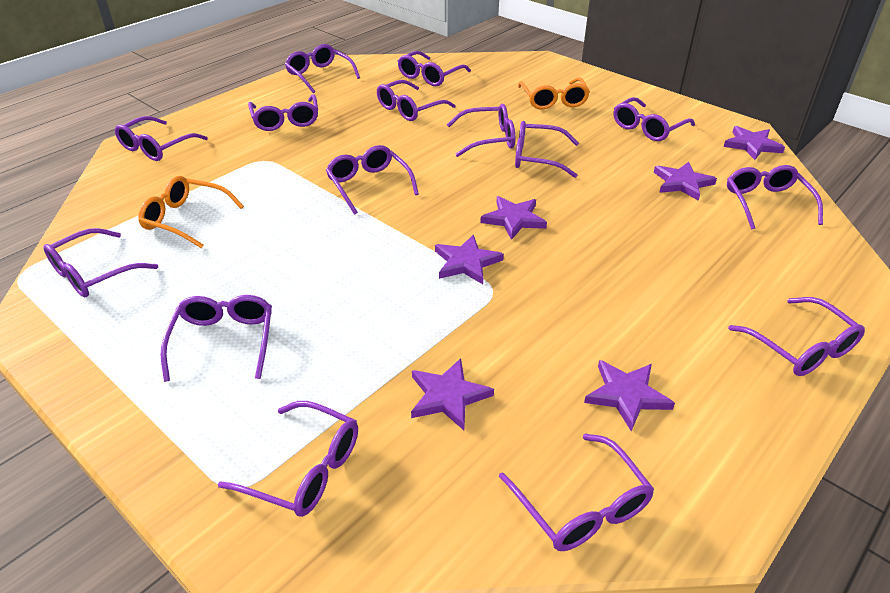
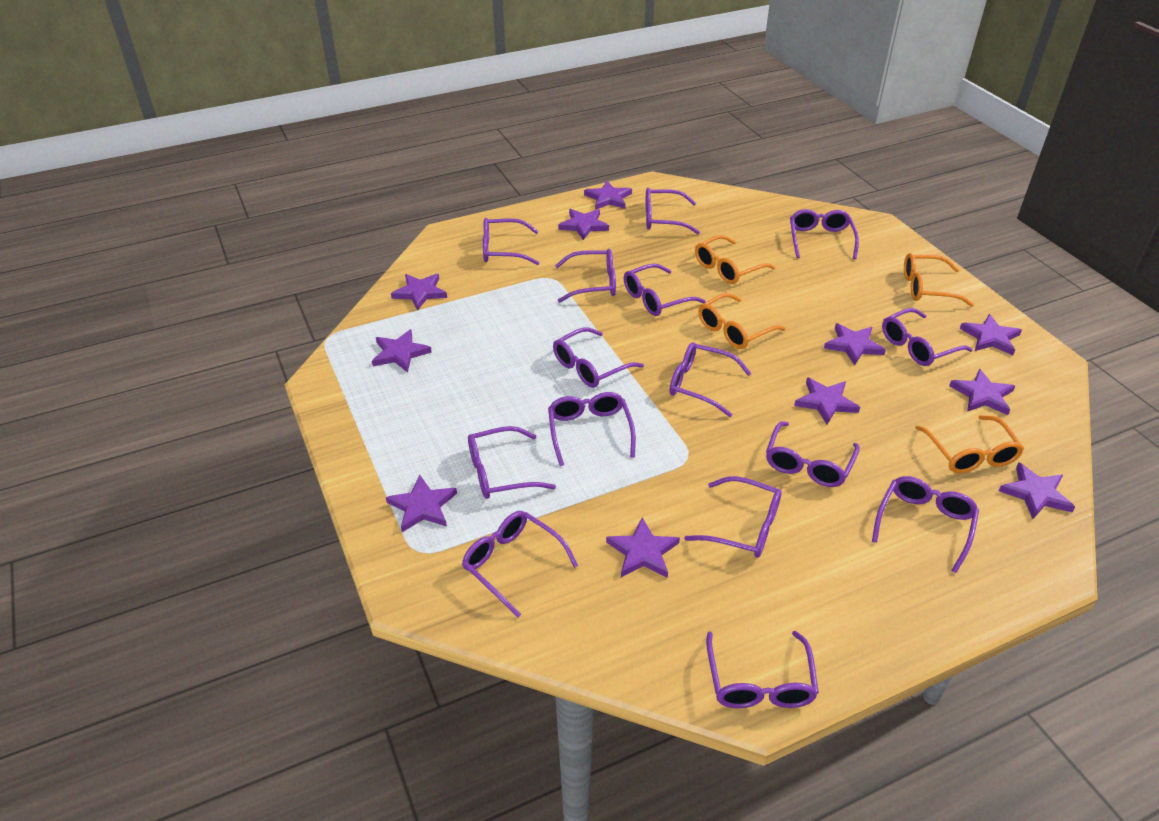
orange glasses: 2 -> 4
purple star: 6 -> 11

